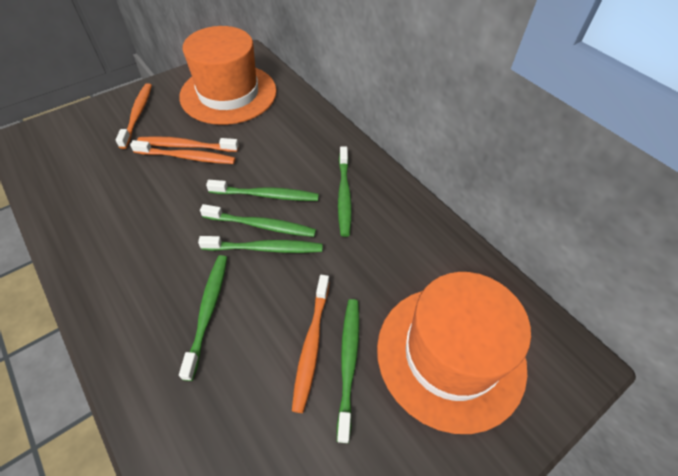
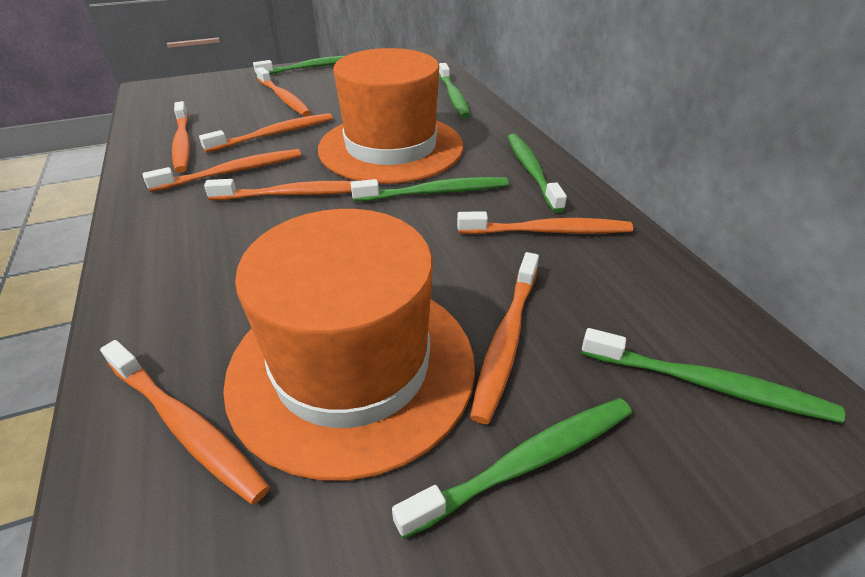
orange toothbrush: 4 -> 8

